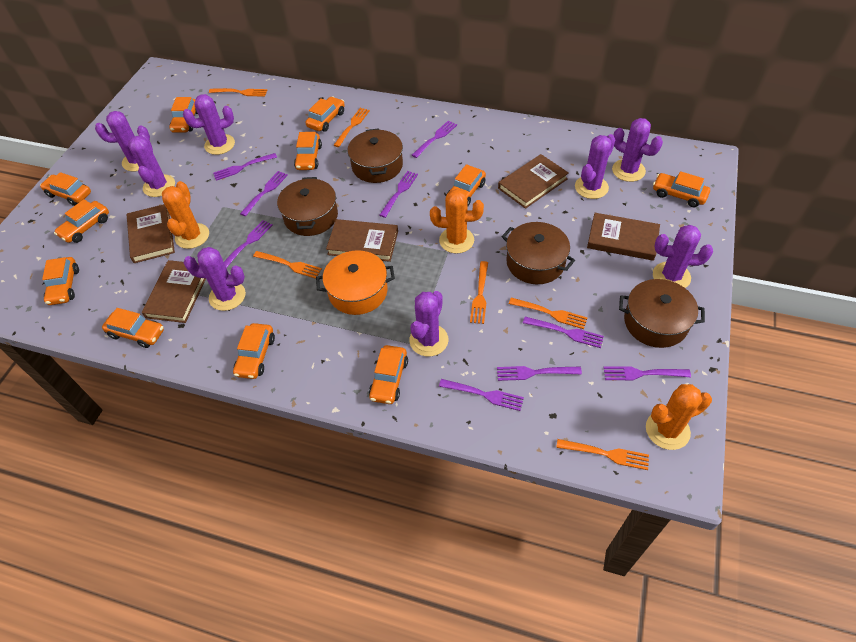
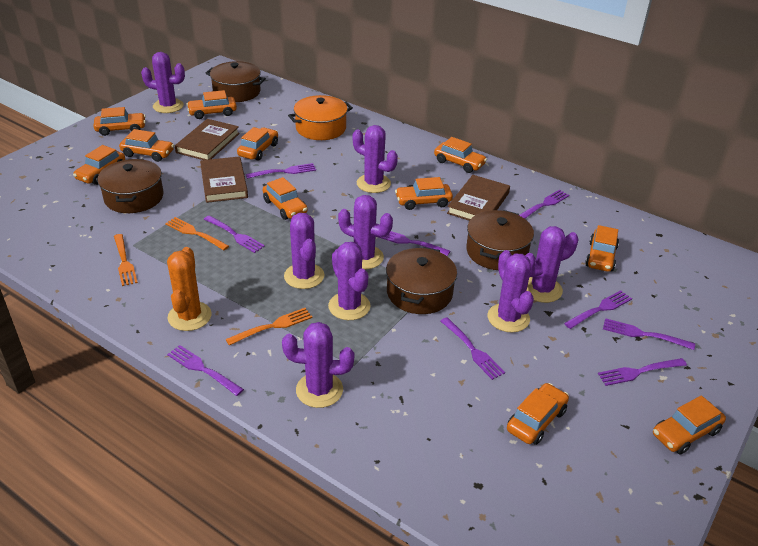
brown book: 5 -> 3
orange cactus: 3 -> 1
orange fork: 6 -> 3

